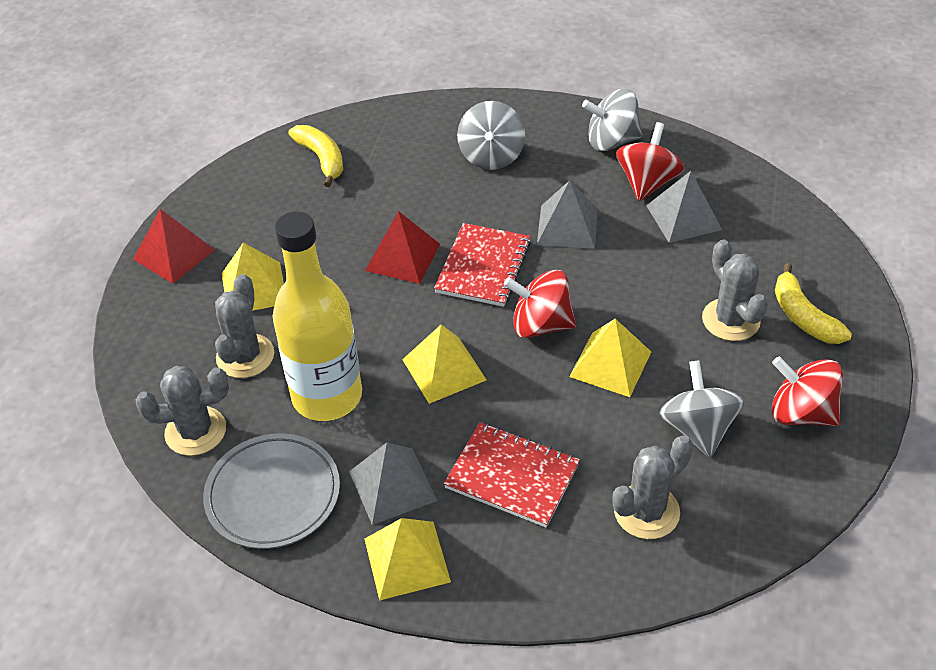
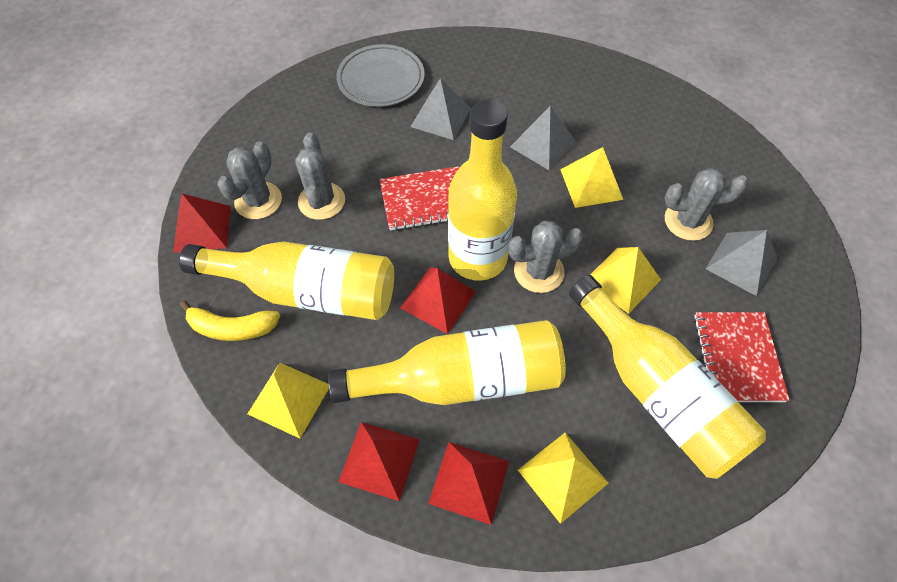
grey spinning top: 3 -> 0
red pyramid: 2 -> 4
red spinning top: 3 -> 0
yellow banana: 2 -> 1
yellow bottle: 1 -> 4

